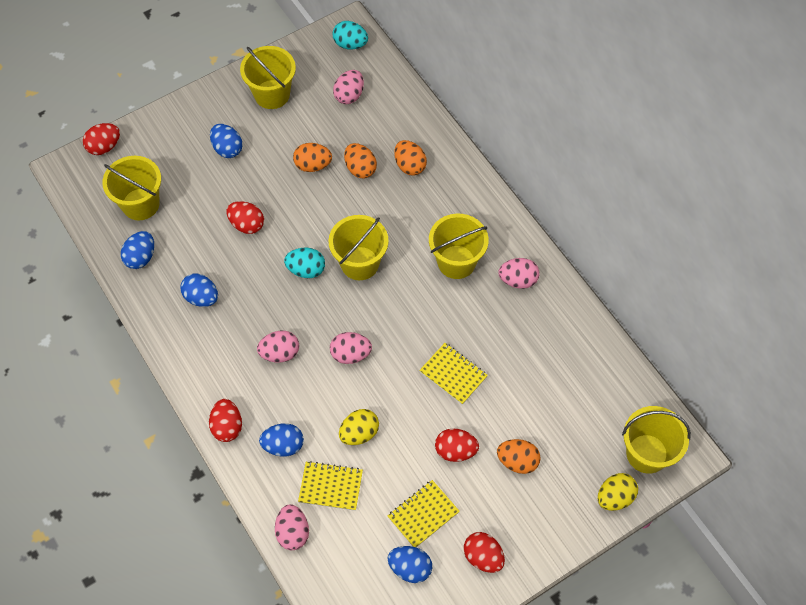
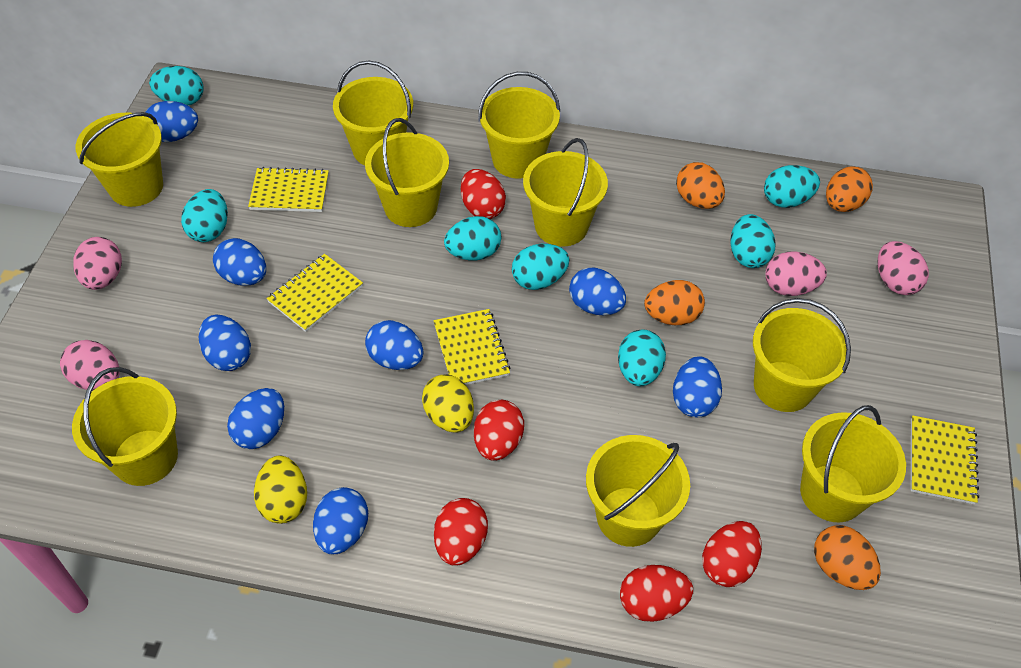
blue egg: 5 -> 8
pink egg: 5 -> 4
turquoise egg: 2 -> 7
yellow bucket: 5 -> 9
yellow notebook: 3 -> 4

